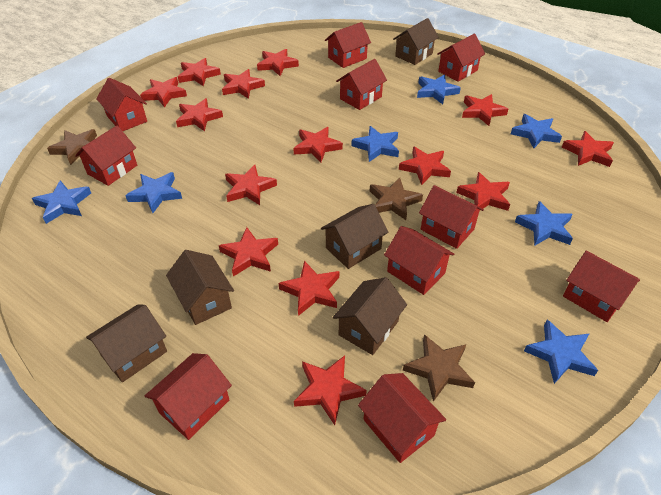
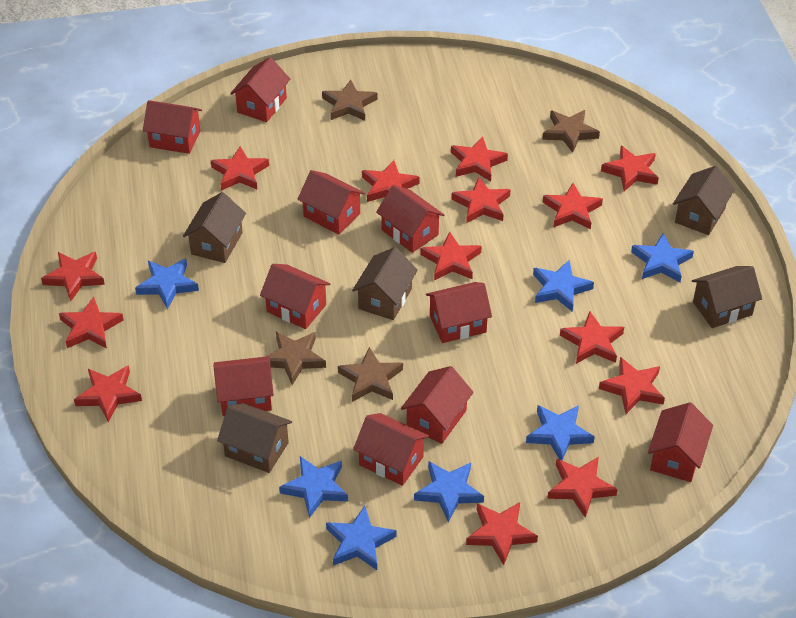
brown star: 3 -> 4

